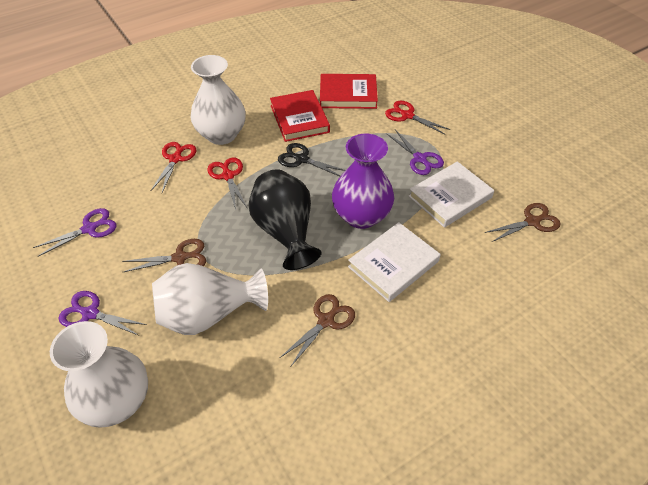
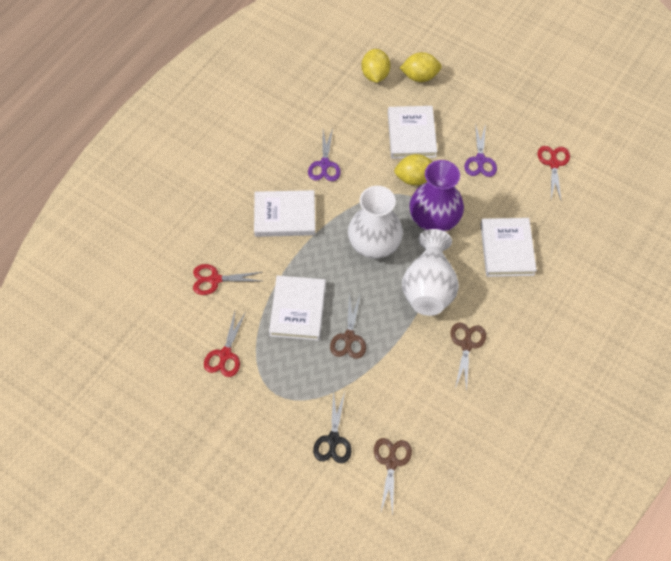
black vase: 1 -> 0
purple scissors: 3 -> 2
red book: 2 -> 0
white book: 2 -> 4
white vase: 3 -> 2
yellow lemon: 0 -> 3

